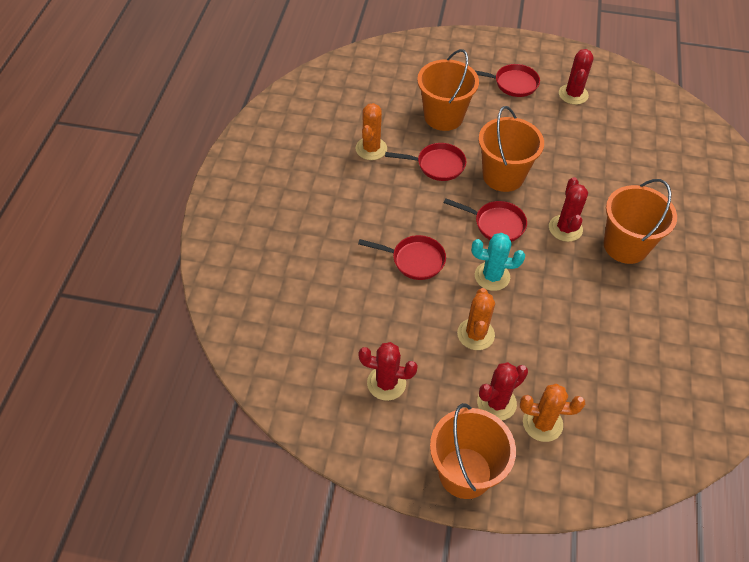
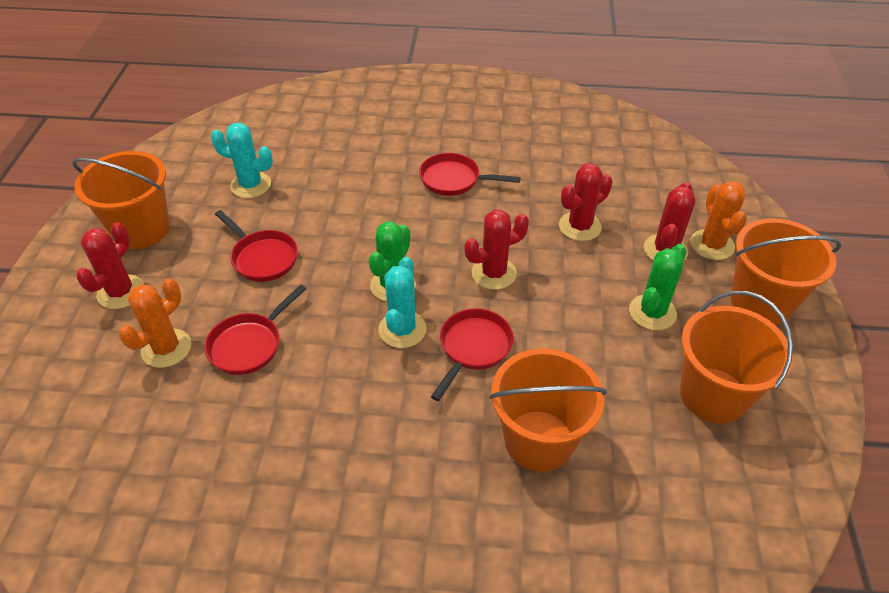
green cactus: 0 -> 2
orange cactus: 3 -> 2
turquoise cactus: 1 -> 2

